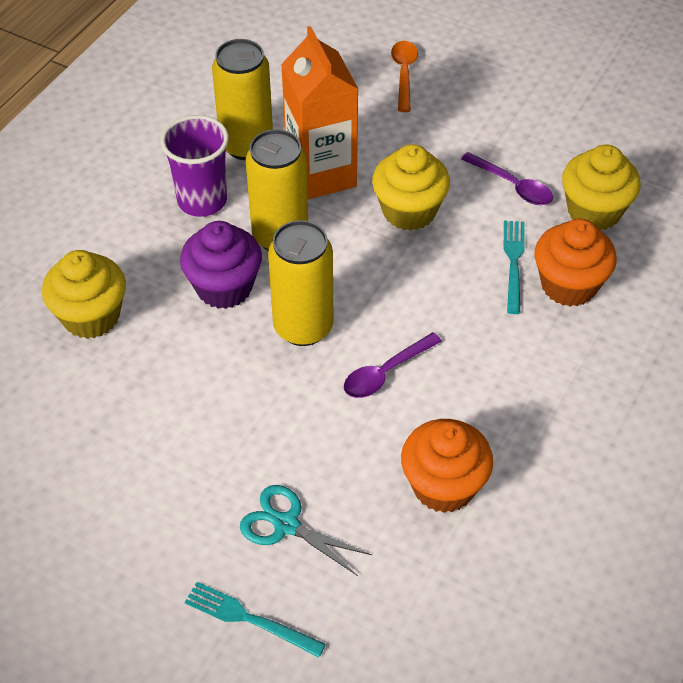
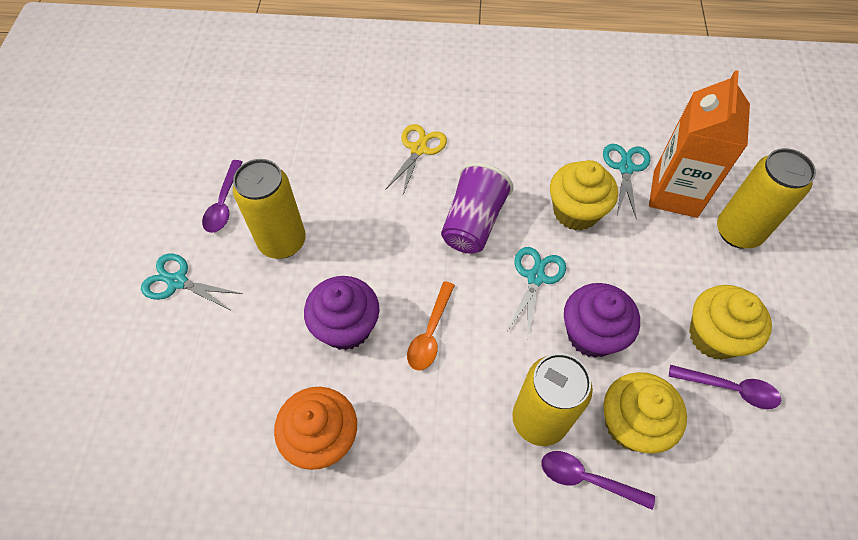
orange cupcake: 2 -> 1
purple cupcake: 1 -> 2
purple spoon: 2 -> 3
turquoise fork: 2 -> 0
turquoise scissors: 1 -> 3
yellow scissors: 0 -> 1

